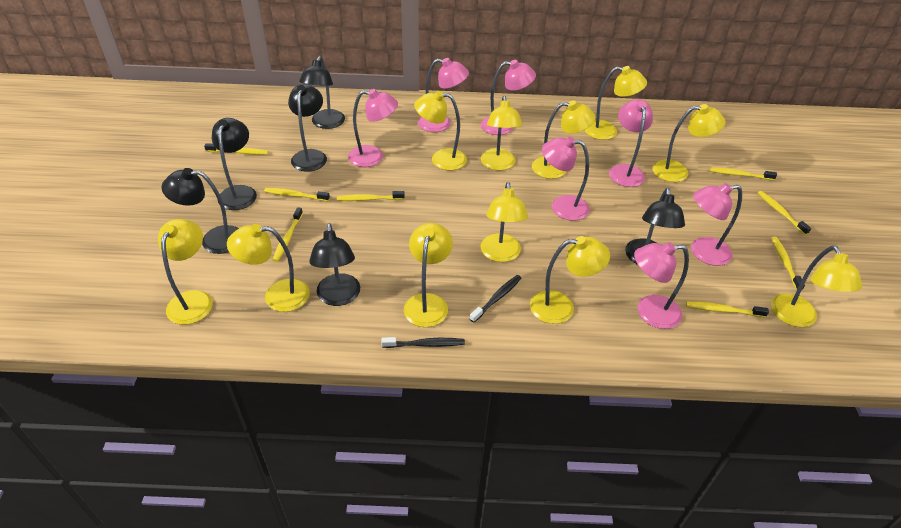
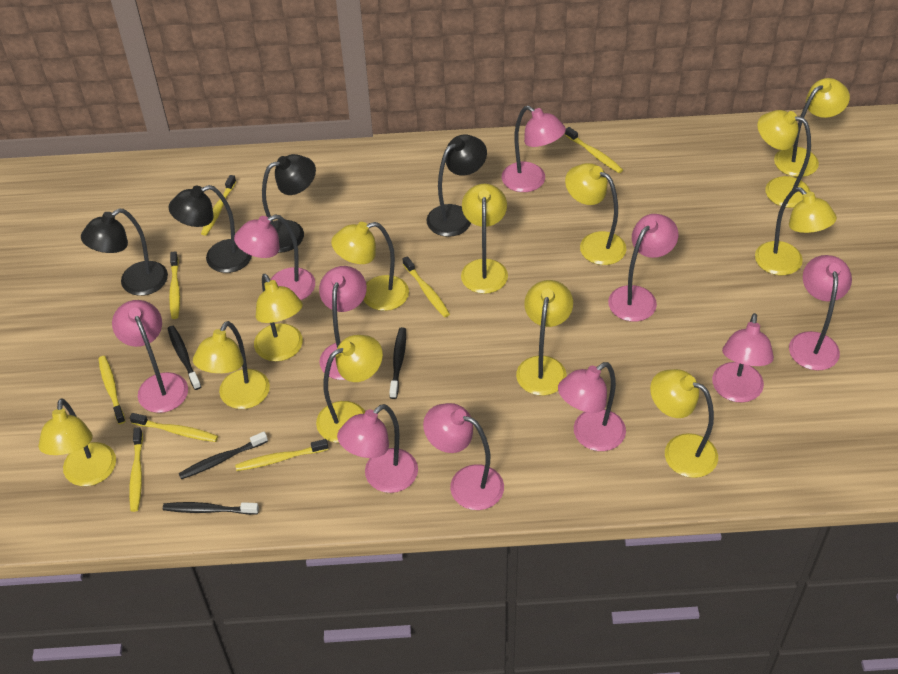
black lamp: 6 -> 4
black toothbrush: 2 -> 4
pink lamp: 7 -> 10
yellow lamp: 11 -> 12

